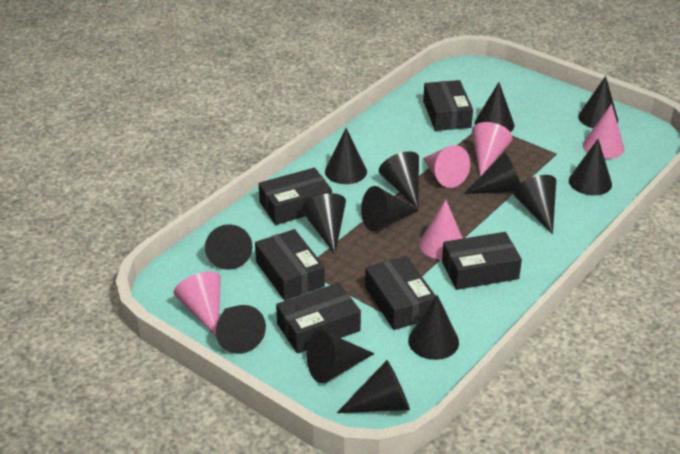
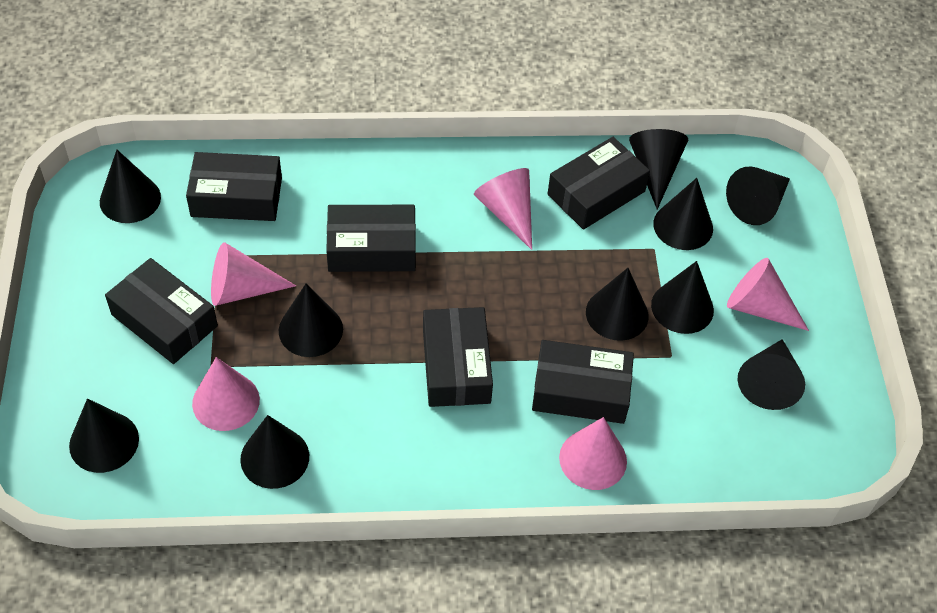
black cone: 14 -> 10

